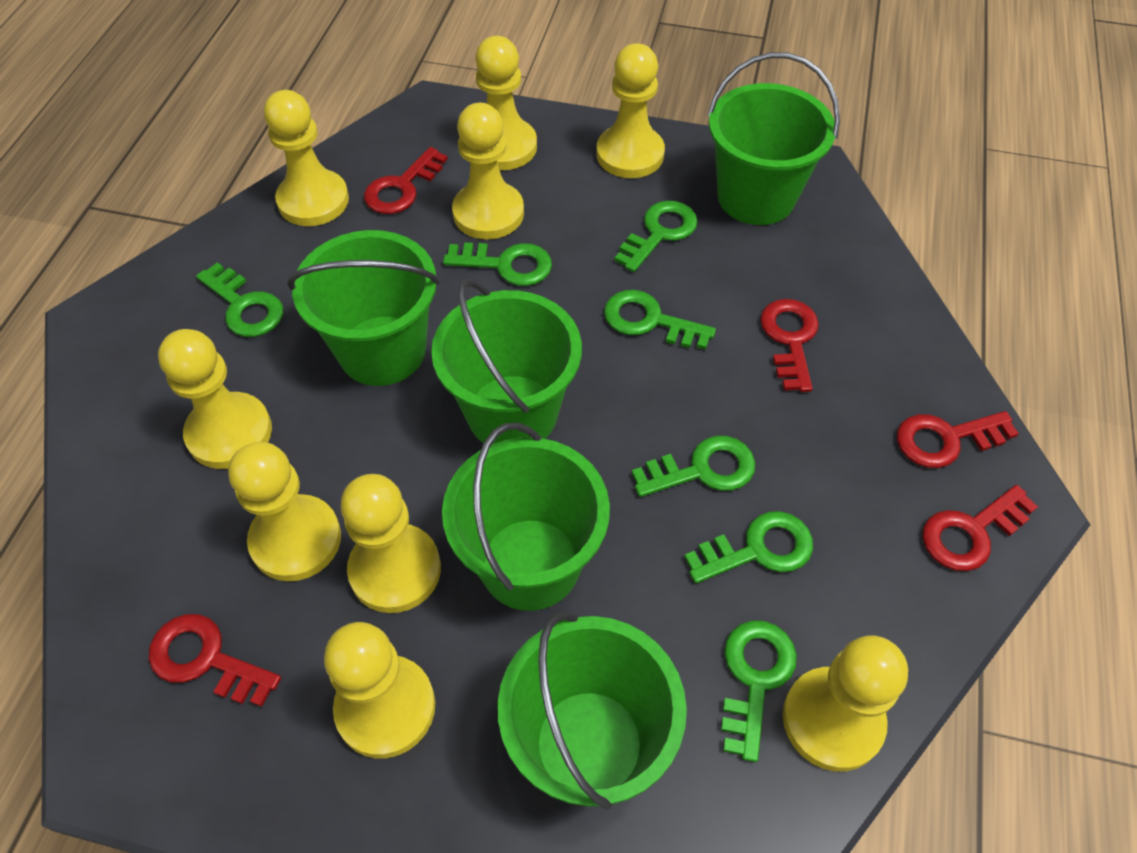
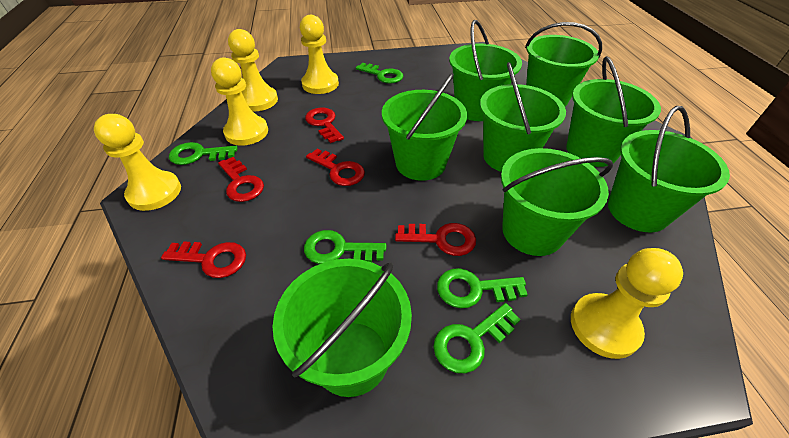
green bucket: 5 -> 8
green key: 7 -> 5
yellow pawn: 9 -> 5

